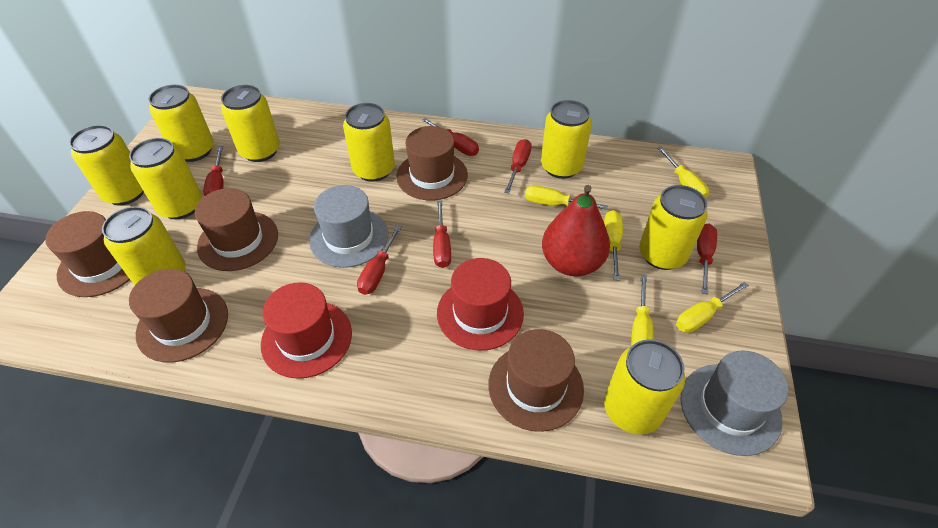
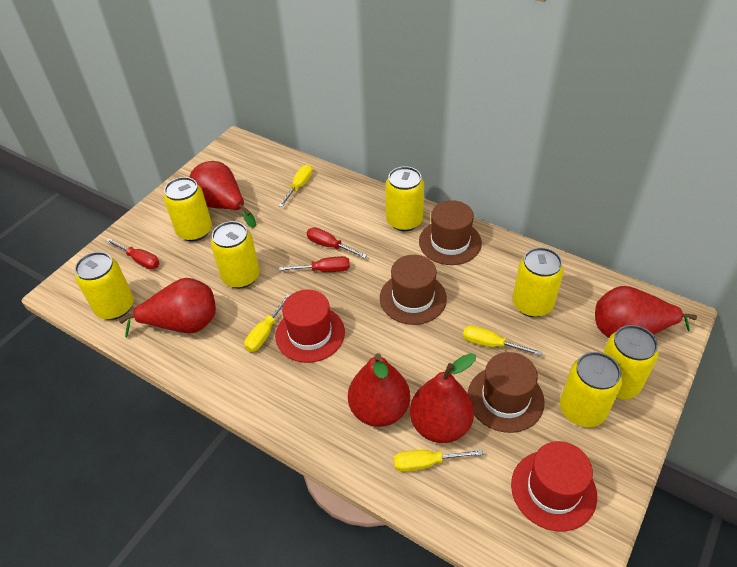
brown hat: 5 -> 3
grey hat: 2 -> 0
red pear: 1 -> 5
red screwdriver: 6 -> 3
yellow can: 9 -> 7
yellow screwdriver: 5 -> 4

